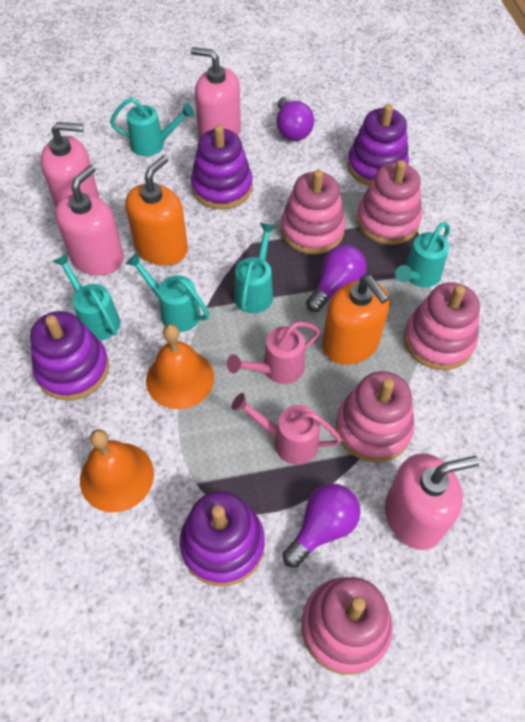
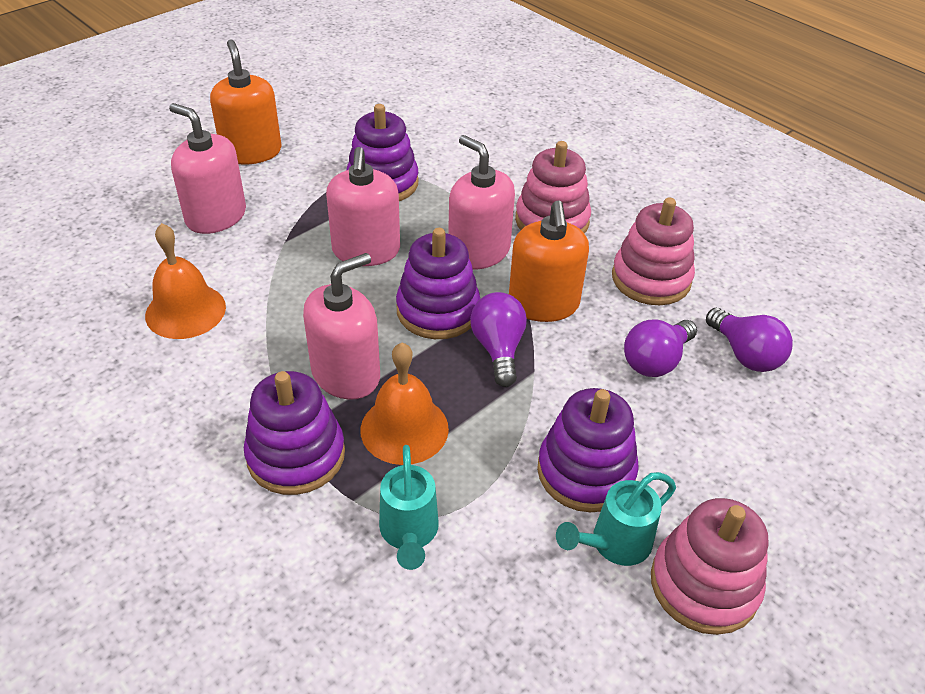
pink stacking toy: 5 -> 3
pink watering can: 2 -> 0
turquoise watering can: 5 -> 2

